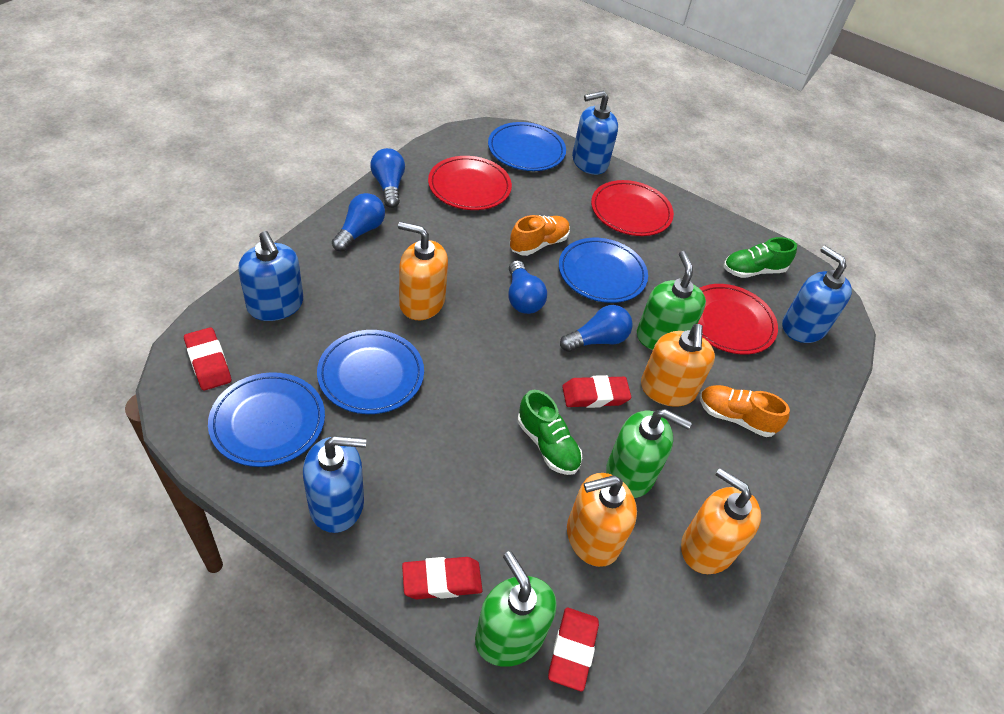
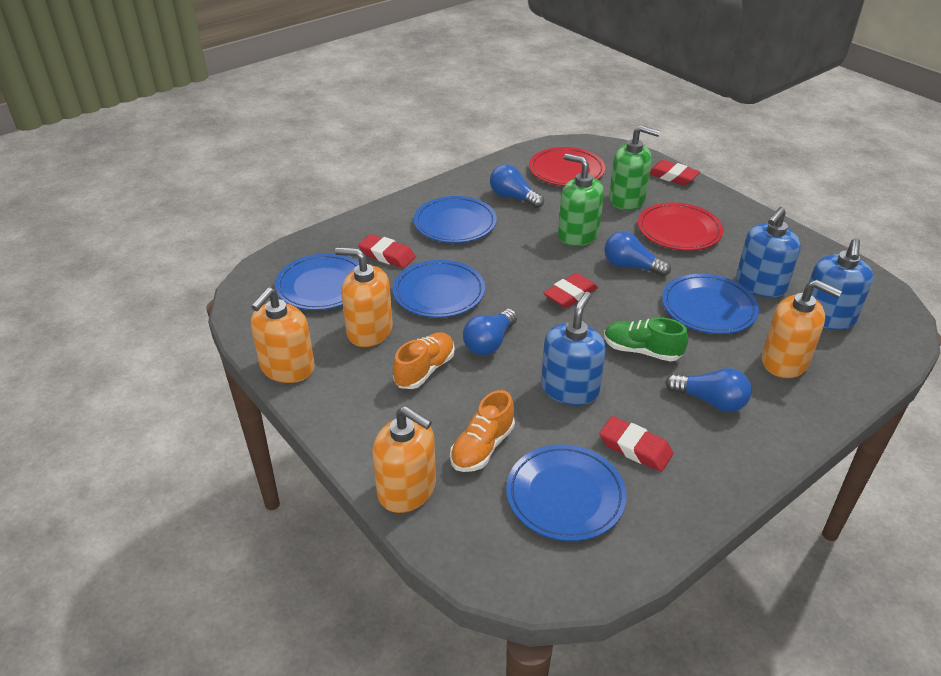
blue plate: 4 -> 5
blue soap dispenser: 4 -> 3
green shoe: 2 -> 1
green soap dispenser: 3 -> 2
red plate: 3 -> 2

